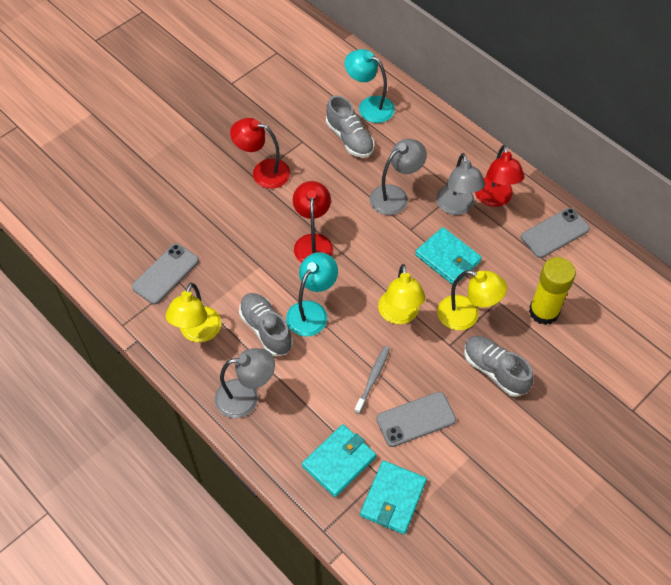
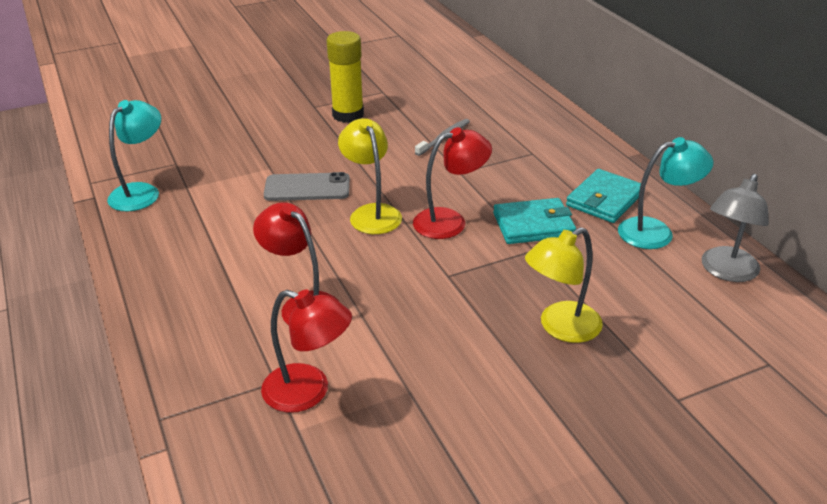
grey lamp: 3 -> 1
grey phone: 3 -> 1
grey shoe: 3 -> 0
turquoise wallet: 3 -> 2
yellow lamp: 3 -> 2

